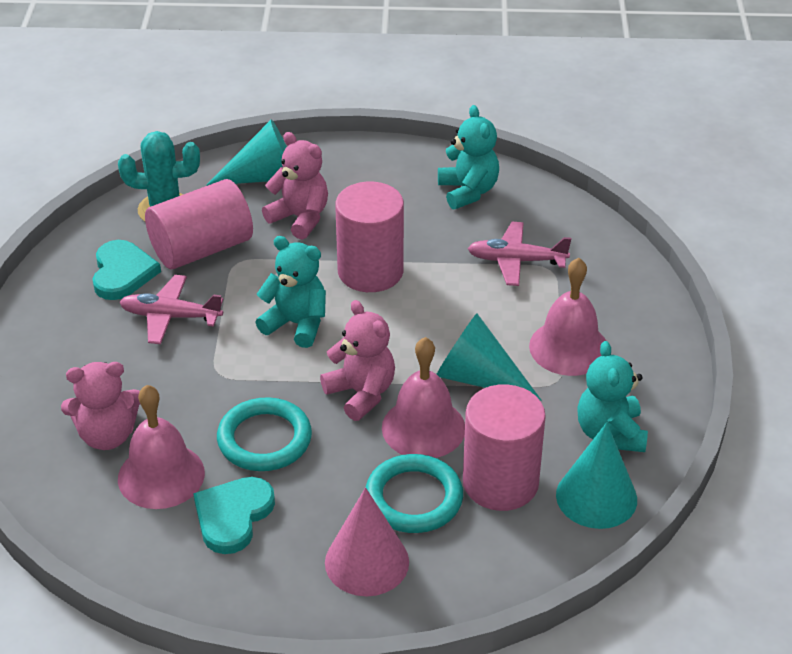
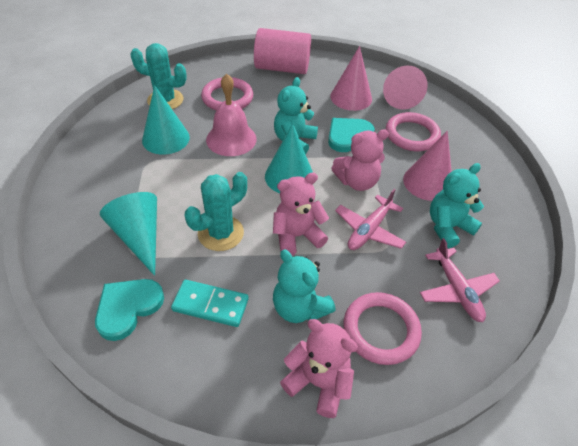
pink bell: 3 -> 1
pink cone: 1 -> 3
pink cylinder: 3 -> 1
pink ring: 0 -> 3
turquoise cactus: 1 -> 2
turquoise domino: 0 -> 1
turquoise ring: 2 -> 0

